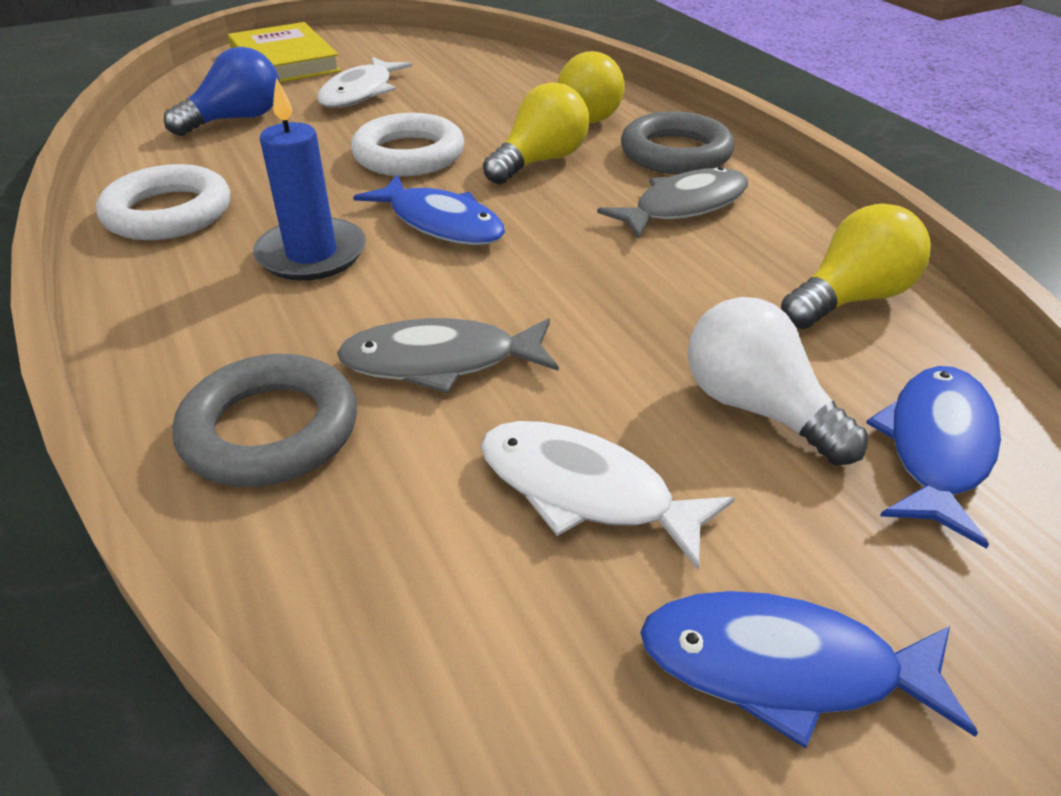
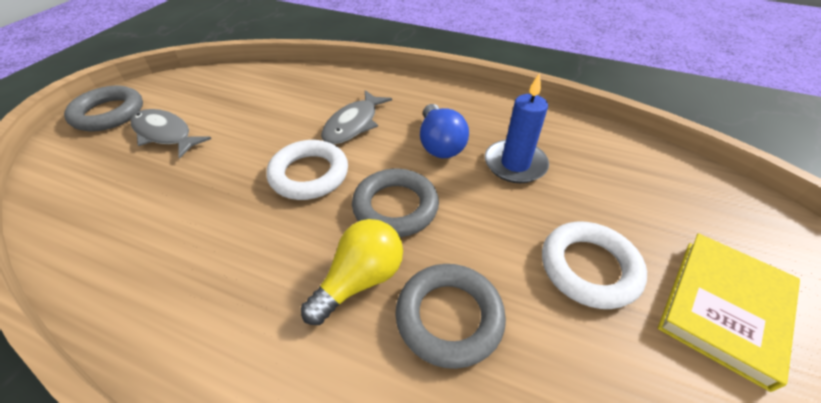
blue fish: 3 -> 0
grey ring: 2 -> 3
white fish: 2 -> 0
white light bulb: 1 -> 0
yellow light bulb: 3 -> 1

